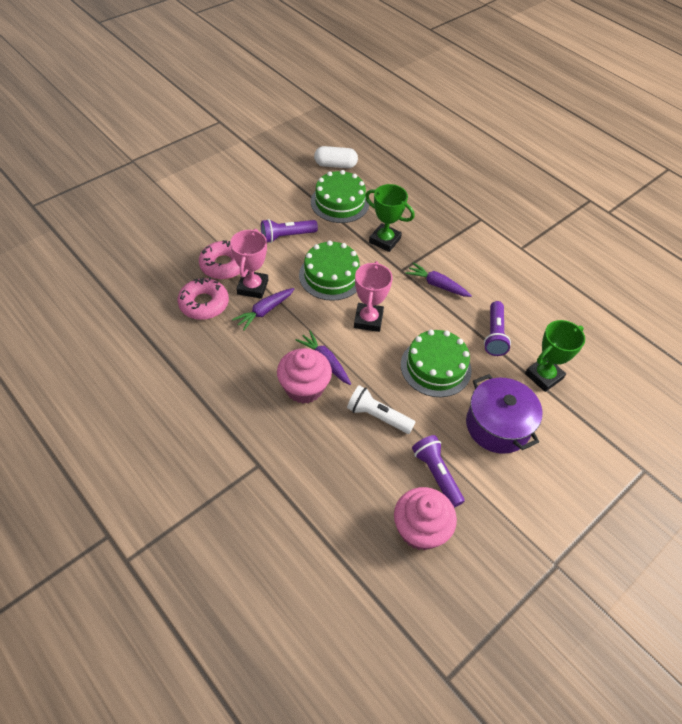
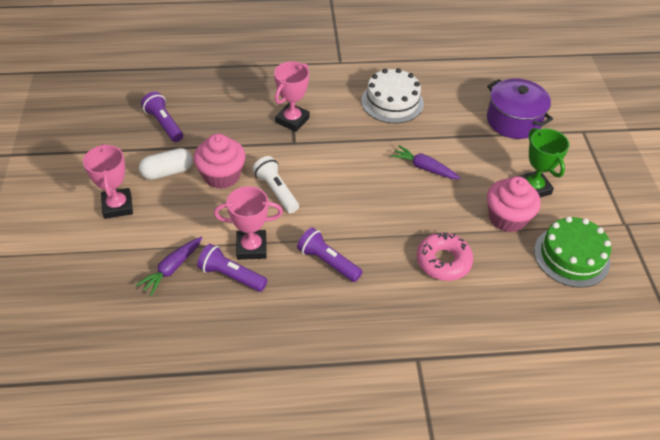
green cake: 3 -> 1
green trophy: 2 -> 1
pink donut: 2 -> 1
pink trophy: 2 -> 3
purple carrot: 3 -> 2
white cake: 0 -> 1

